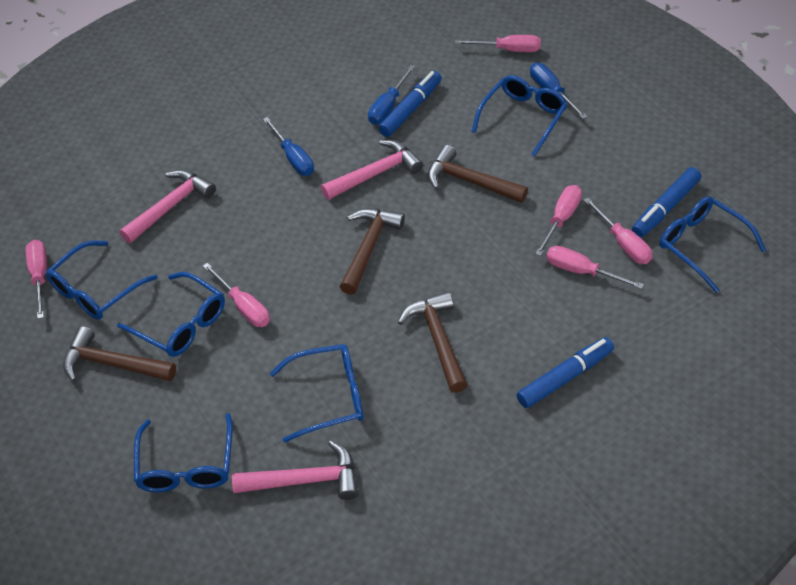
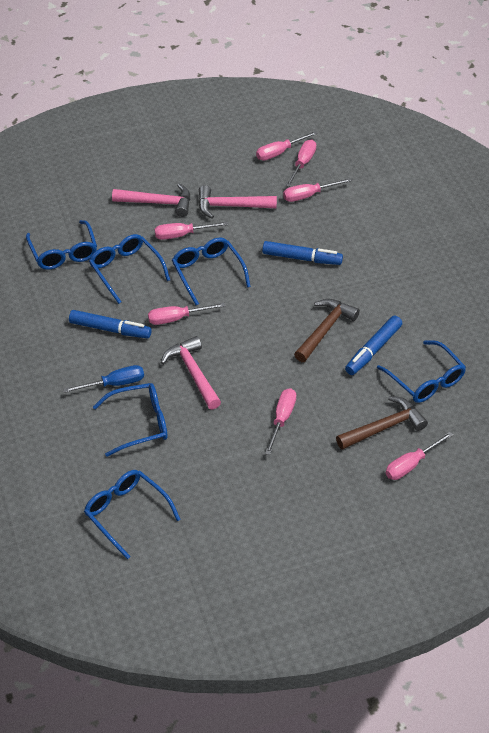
blue screwdriver: 3 -> 1
brown hammer: 4 -> 2
pink screwdriver: 6 -> 7

